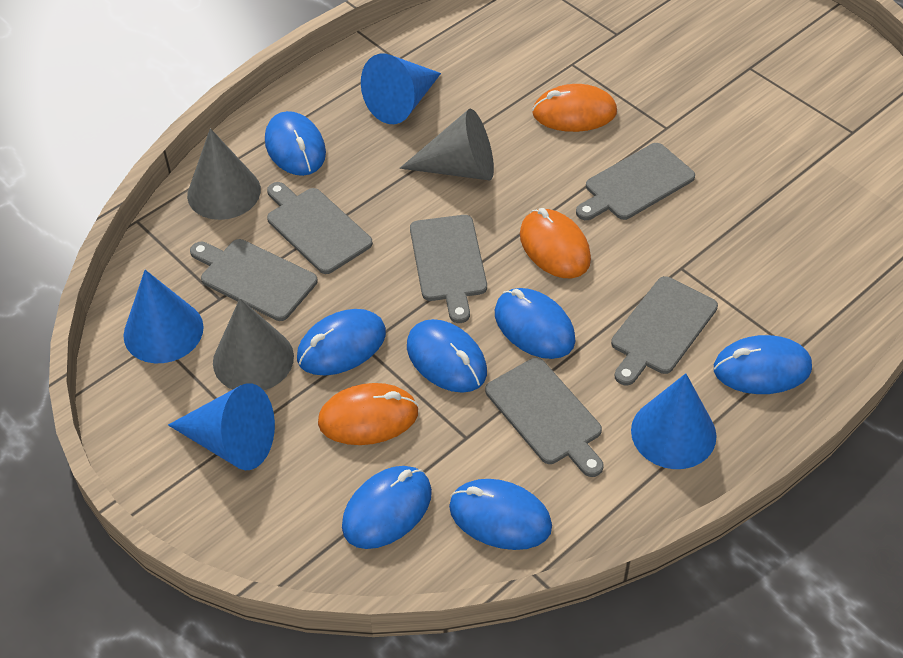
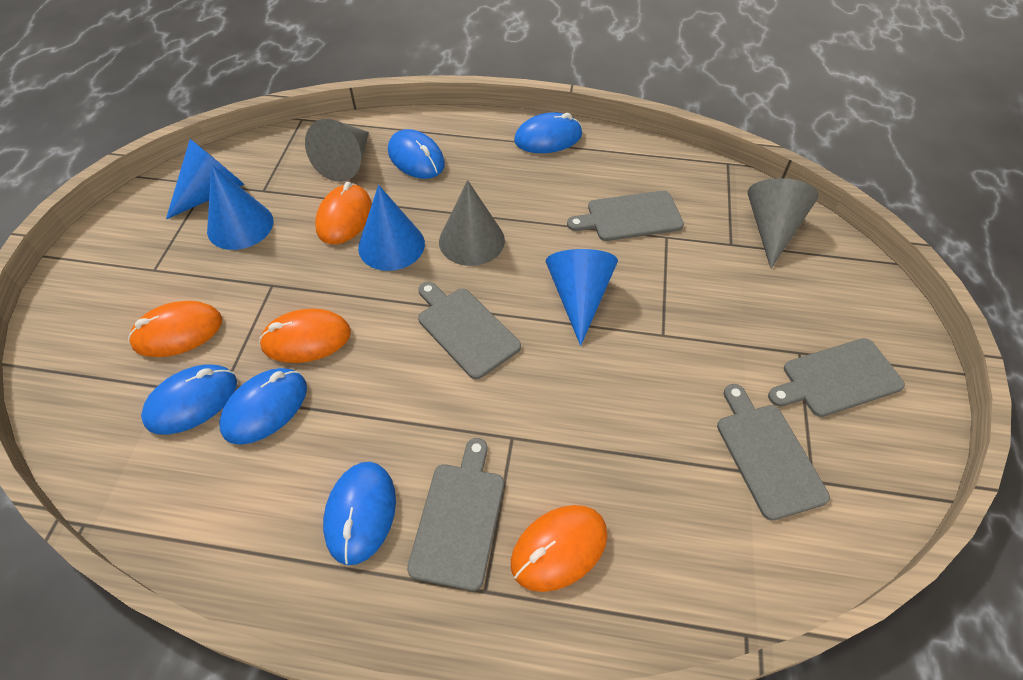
blue mouse: 7 -> 5
grey cutting board: 6 -> 5
orange mouse: 3 -> 4

